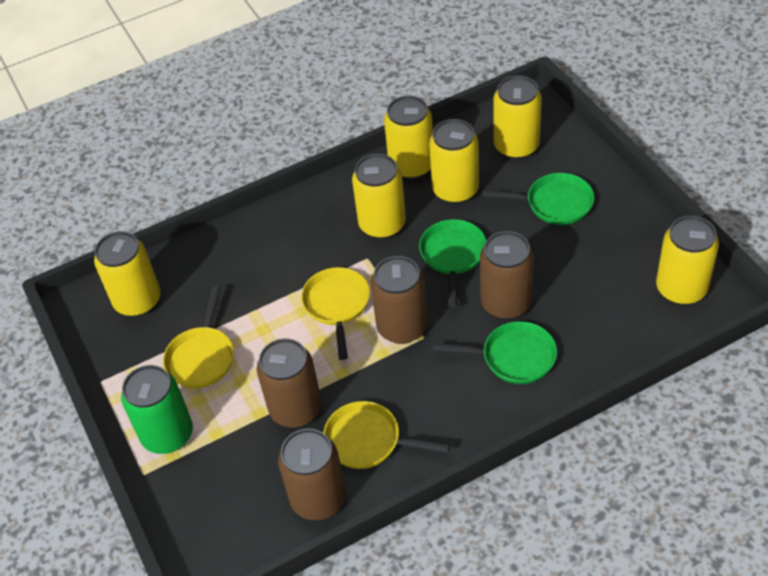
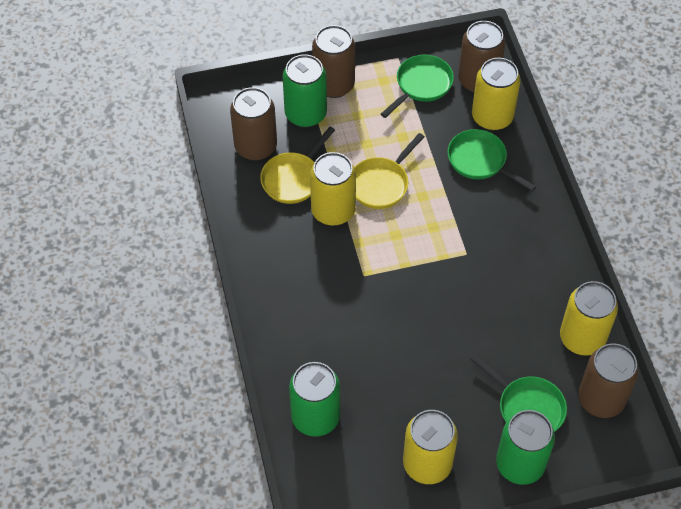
green can: 1 -> 3
yellow can: 6 -> 4
yellow pan: 3 -> 2

